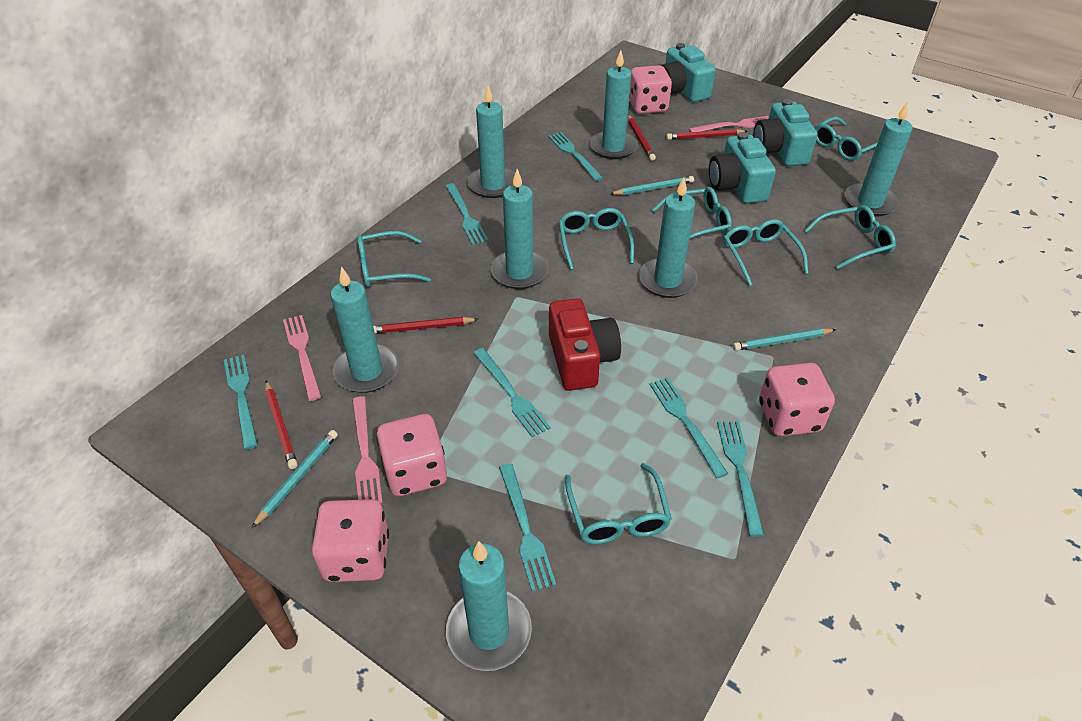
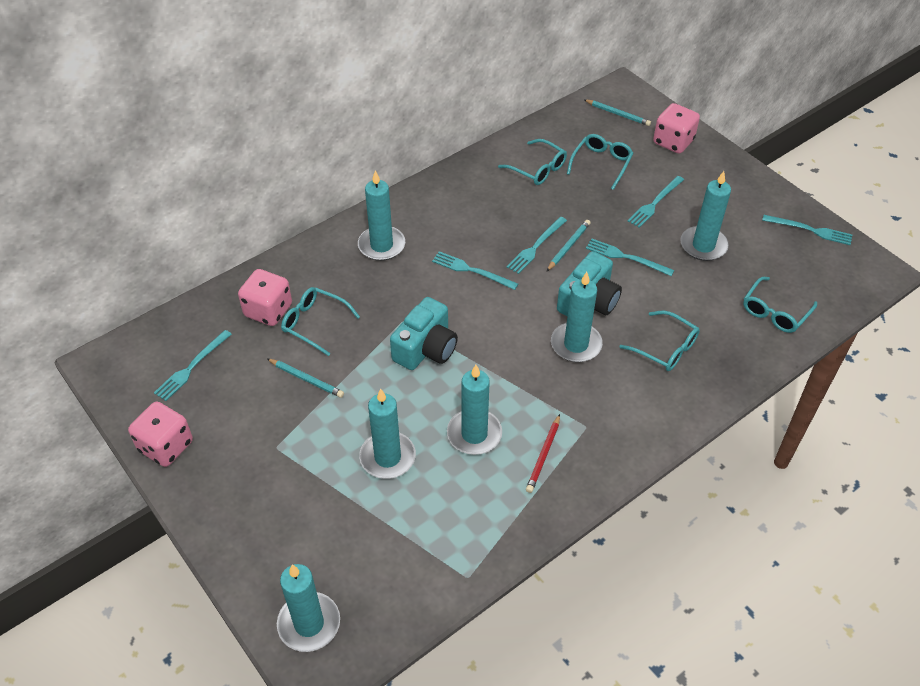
pink dice: 4 -> 3
pink fork: 3 -> 0
red camera: 1 -> 0
red pencil: 4 -> 1
turquoise camera: 3 -> 2
turquoise candle: 7 -> 6
turquoise fork: 7 -> 6
turquoise glasses: 7 -> 5

